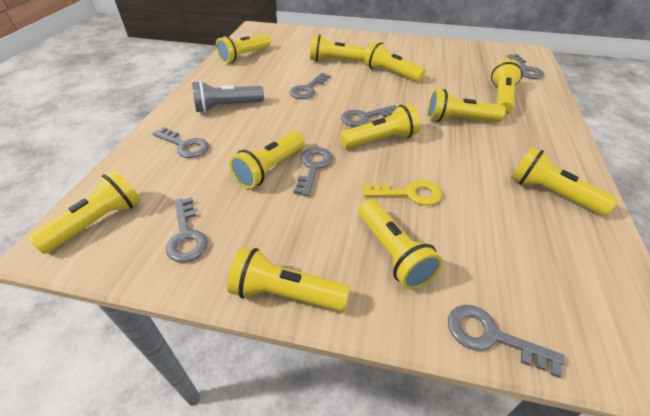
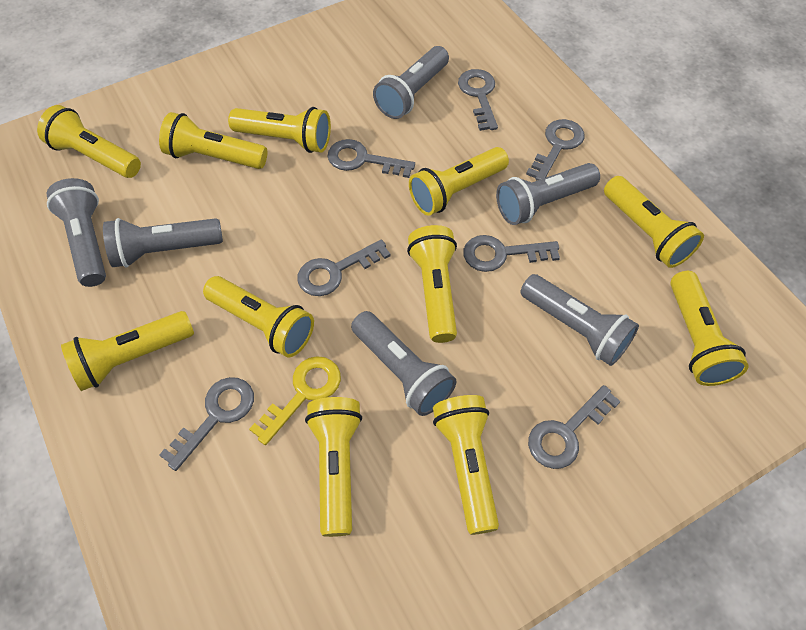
grey flashlight: 1 -> 6

